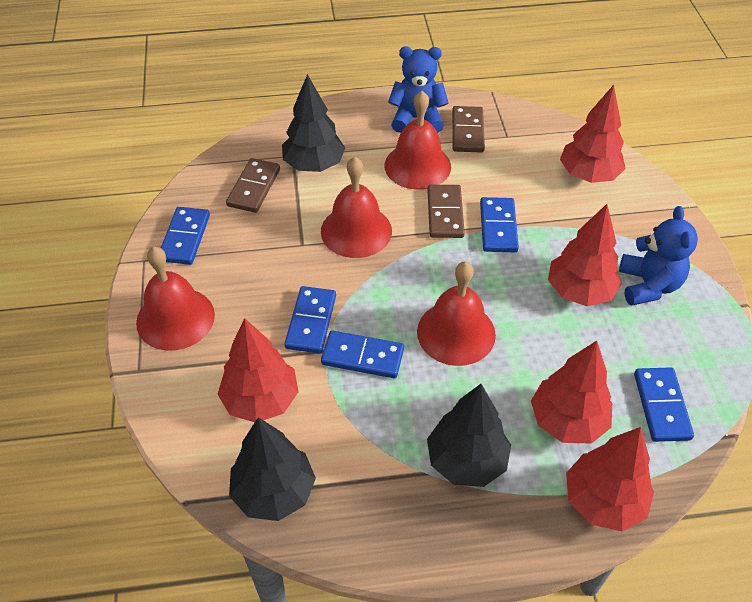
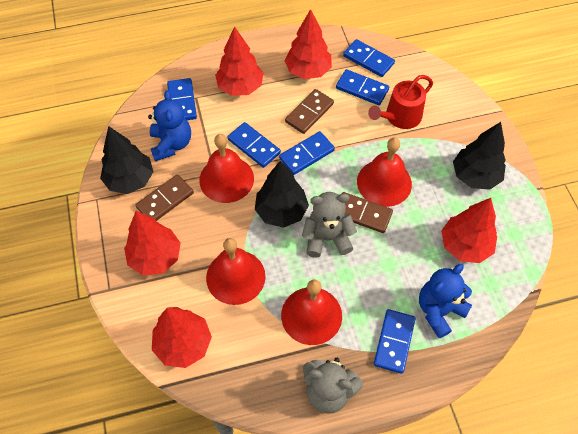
blue domino: 5 -> 6
grey teddy bear: 0 -> 2
red watering can: 0 -> 1

